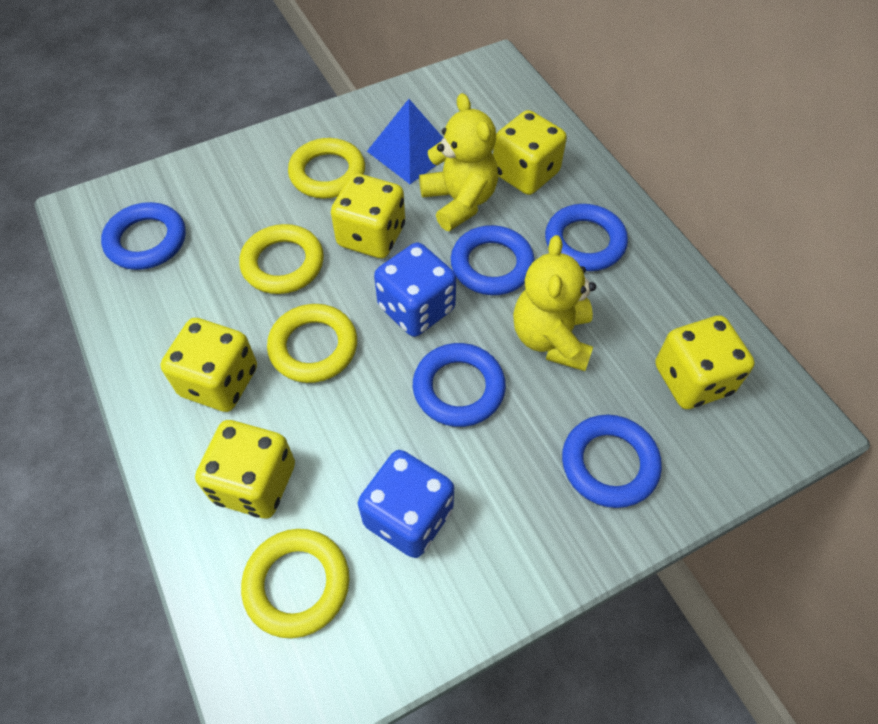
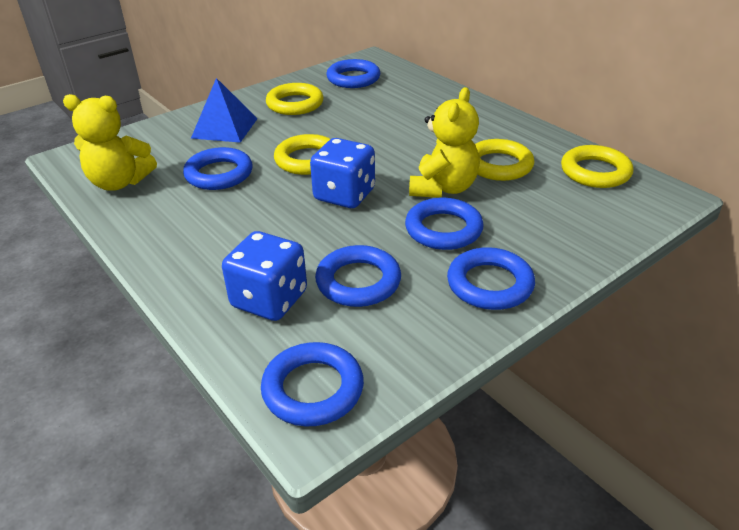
blue ring: 5 -> 6
yellow dice: 5 -> 0

